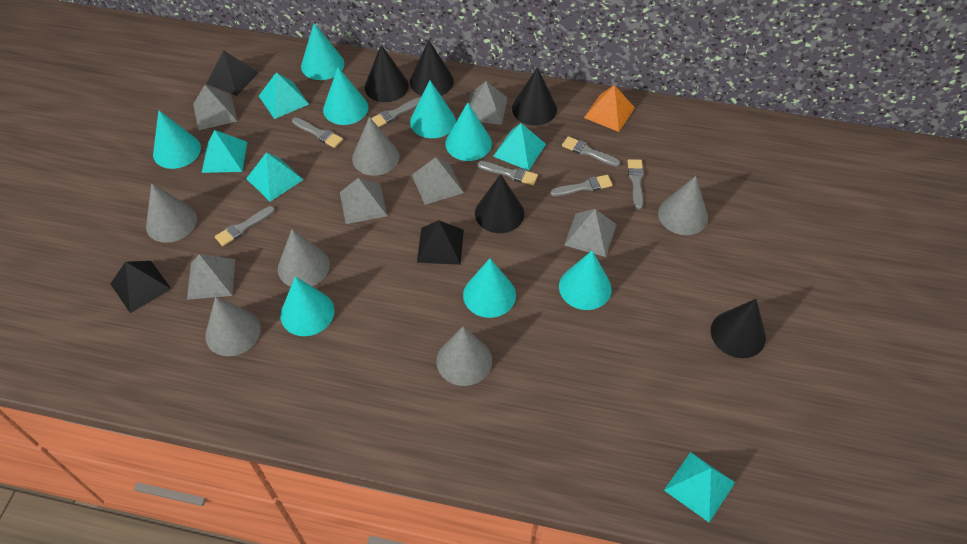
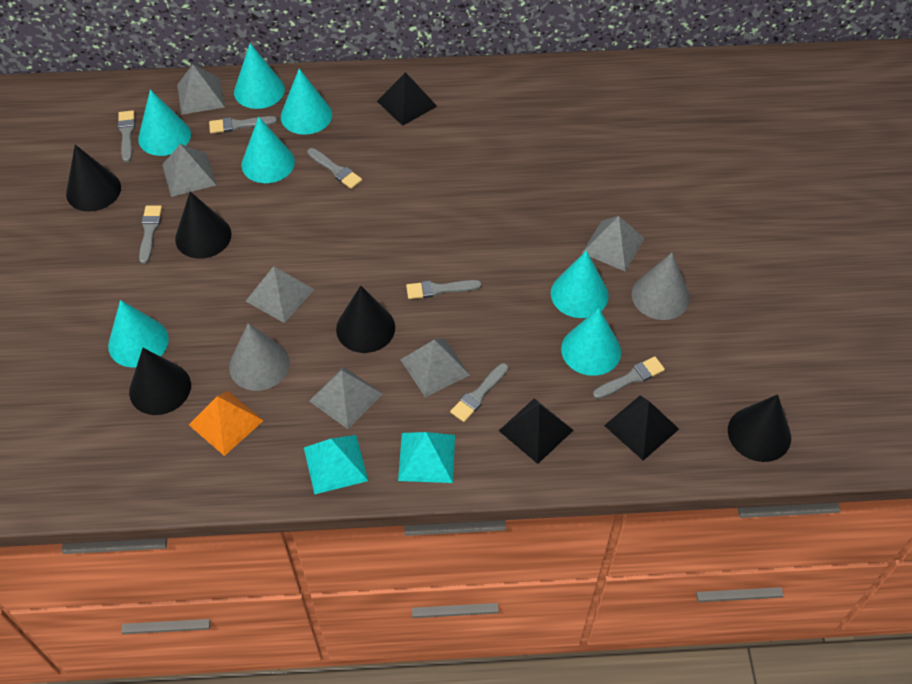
grey cone: 6 -> 2
turquoise cone: 8 -> 7
turquoise pyramid: 5 -> 2

